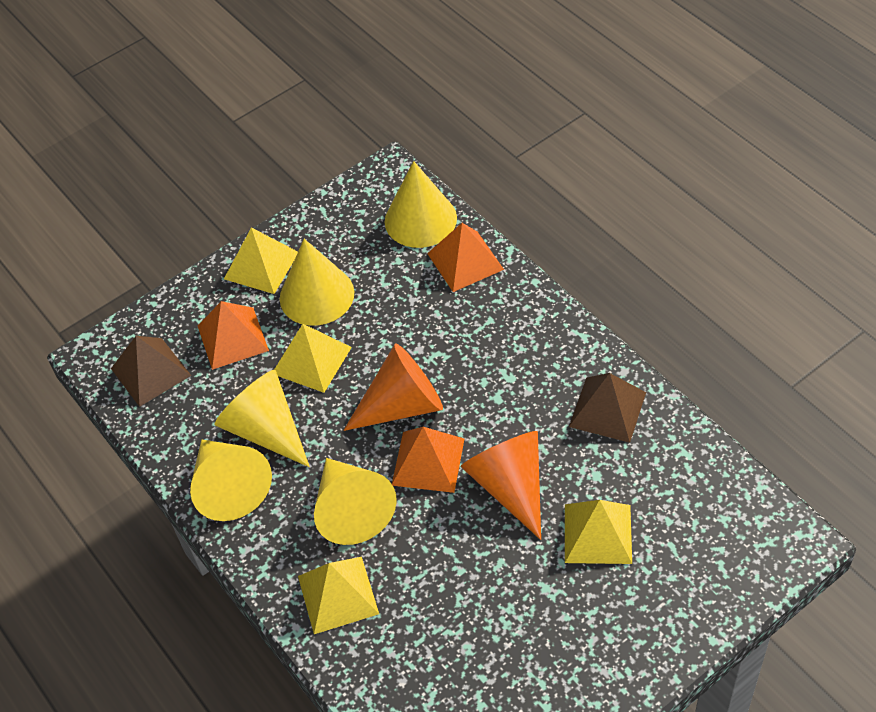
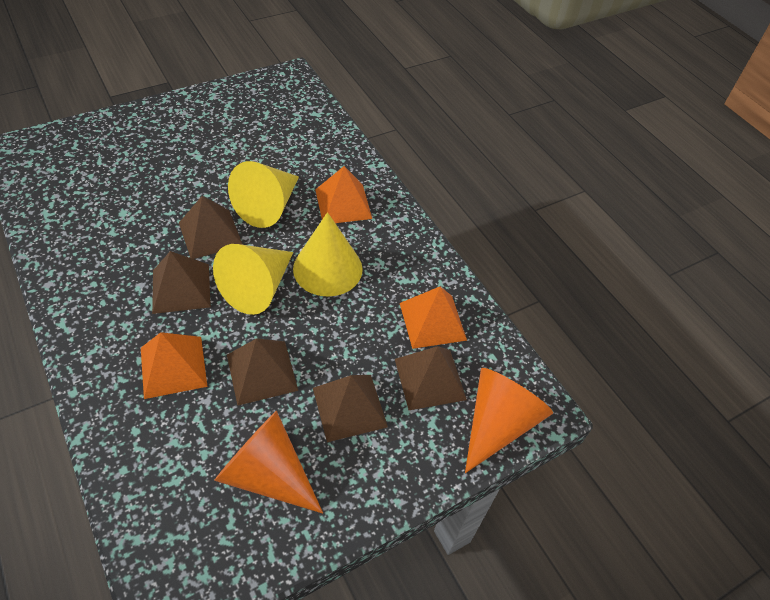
brown pyramid: 2 -> 5
yellow cone: 5 -> 3
yellow pyramid: 4 -> 0

